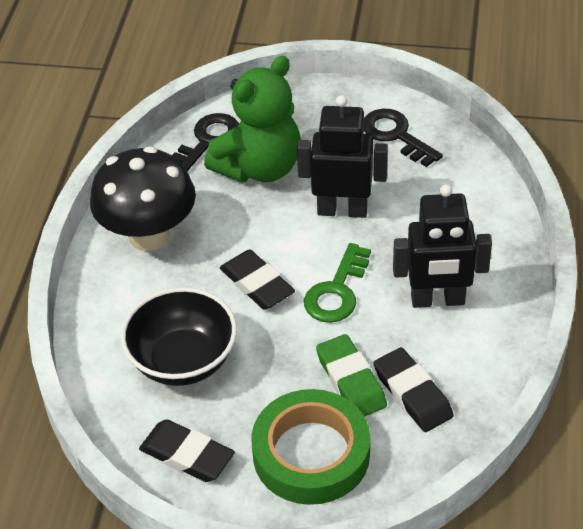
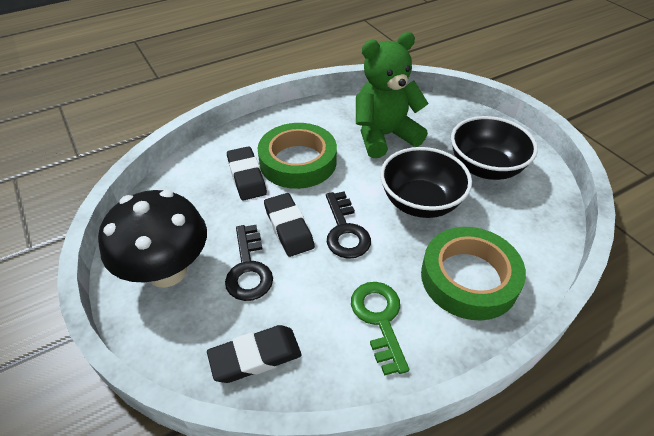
black bowl: 1 -> 2
black robot: 2 -> 0
green eraser: 1 -> 0
green tape: 1 -> 2

